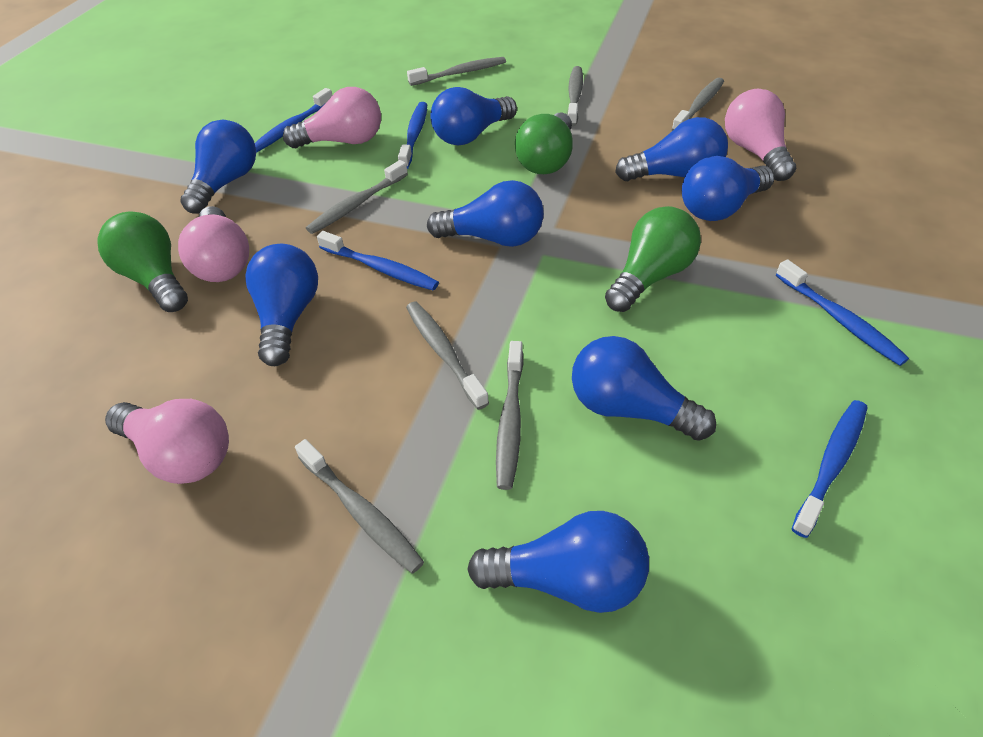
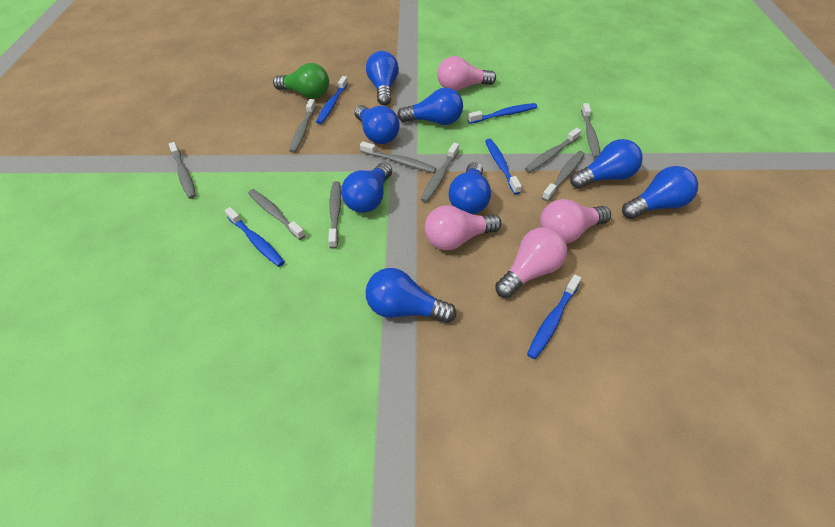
green light bulb: 3 -> 1
grey toothbrush: 7 -> 9

